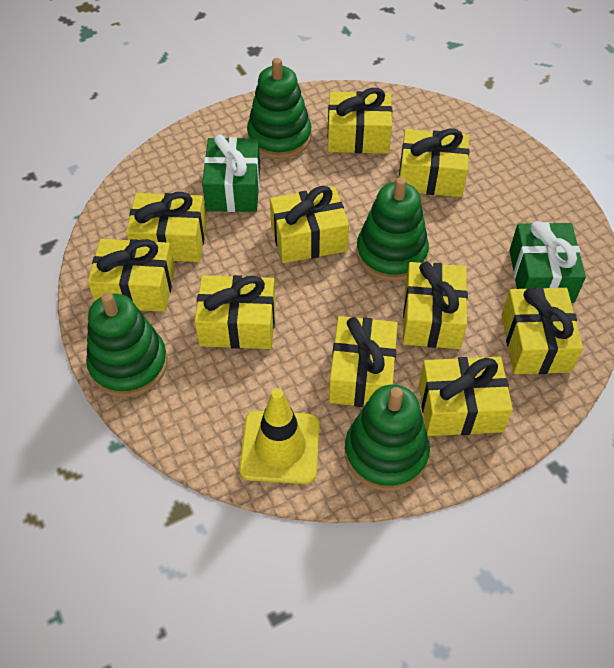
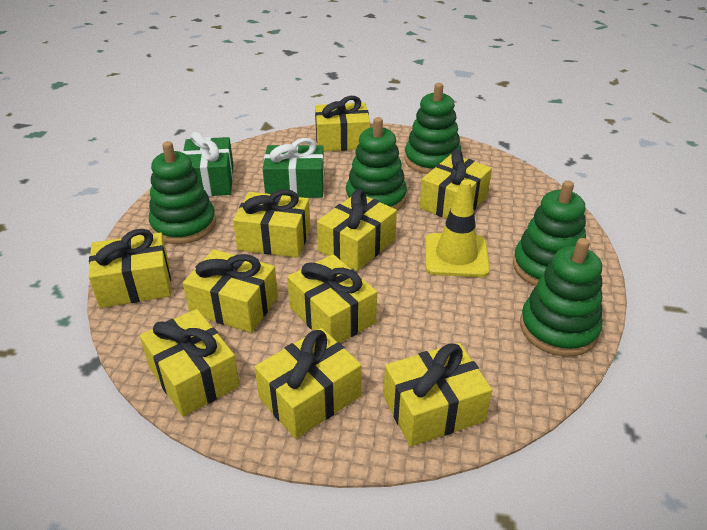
green stacking toy: 4 -> 5

